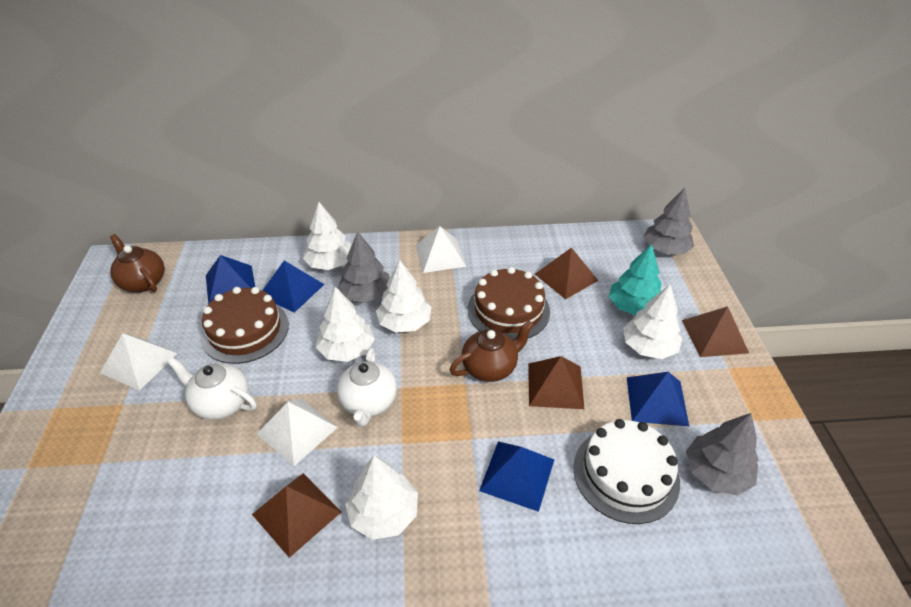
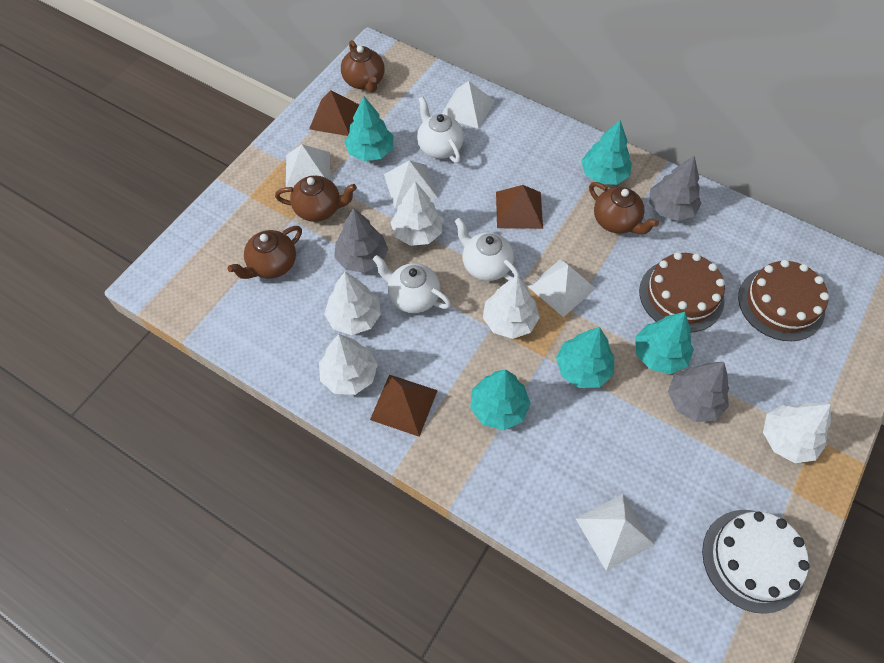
blue pyramid: 4 -> 0
brown pyramid: 4 -> 3
brown teapot: 2 -> 4
turquoise tree: 1 -> 5
white pyramid: 3 -> 5
white teapot: 2 -> 3

